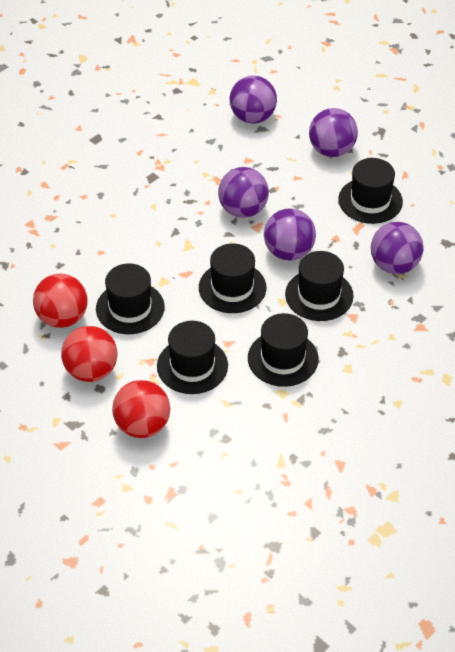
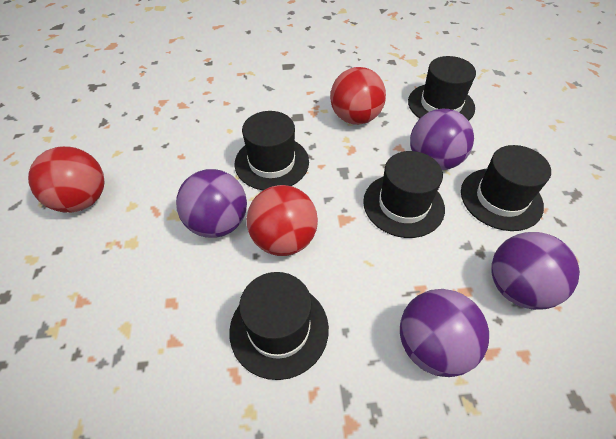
black hat: 6 -> 5
purple ball: 5 -> 4

